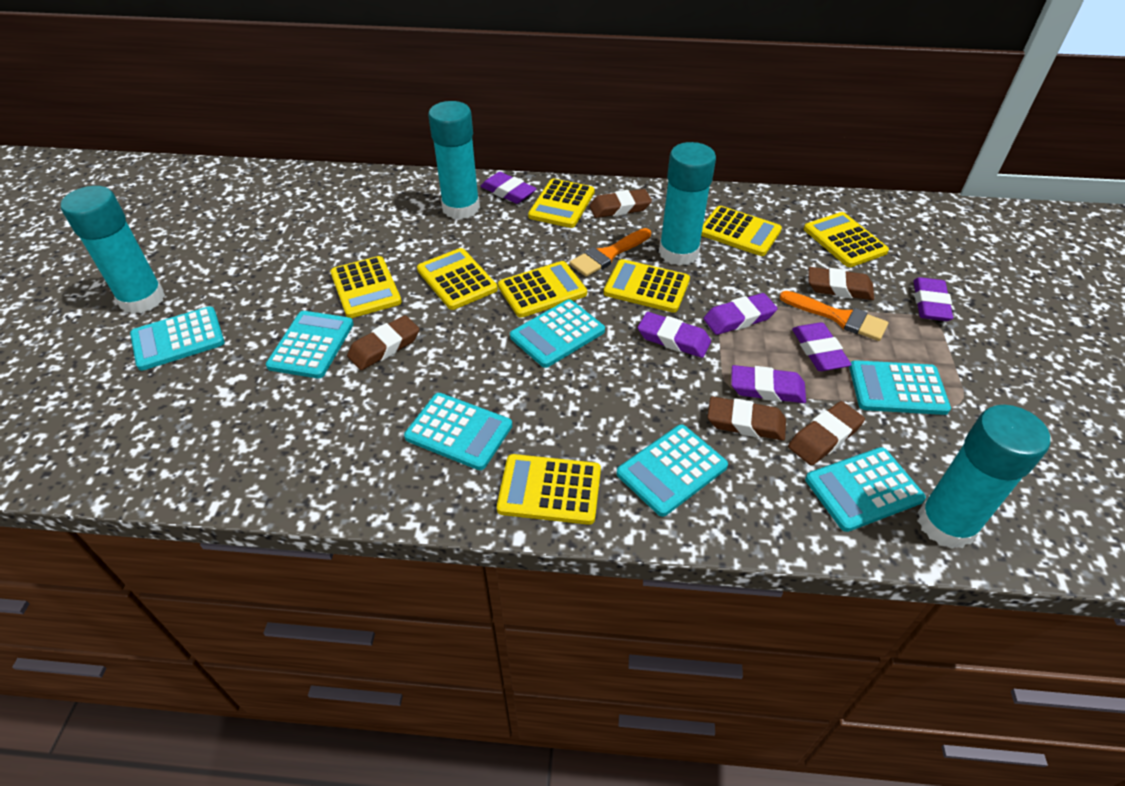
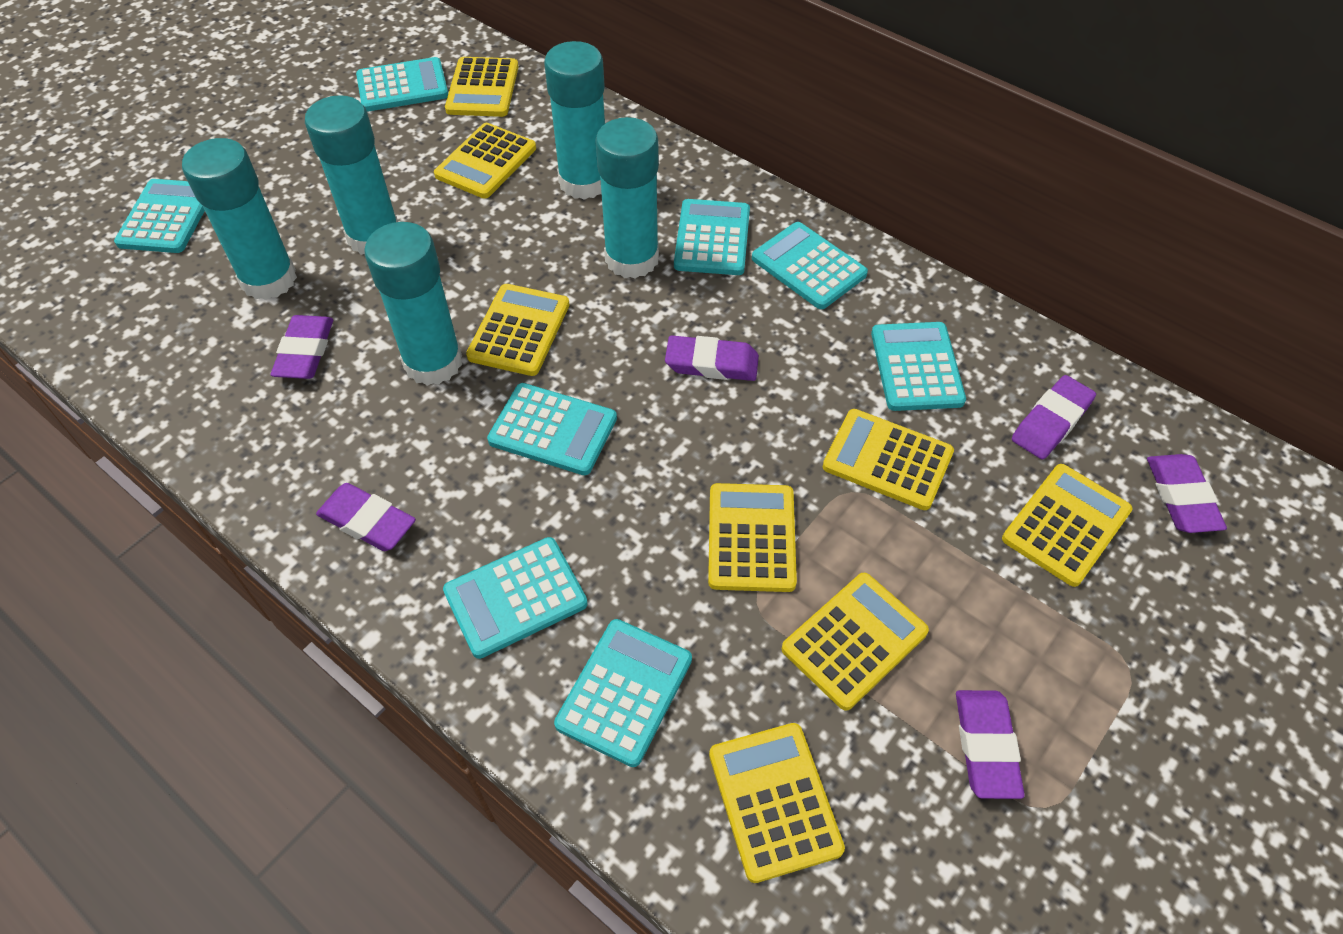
brown eraser: 5 -> 0
orange brush: 2 -> 0
turquoise calculator: 7 -> 8
turquoise glue stick: 4 -> 5

